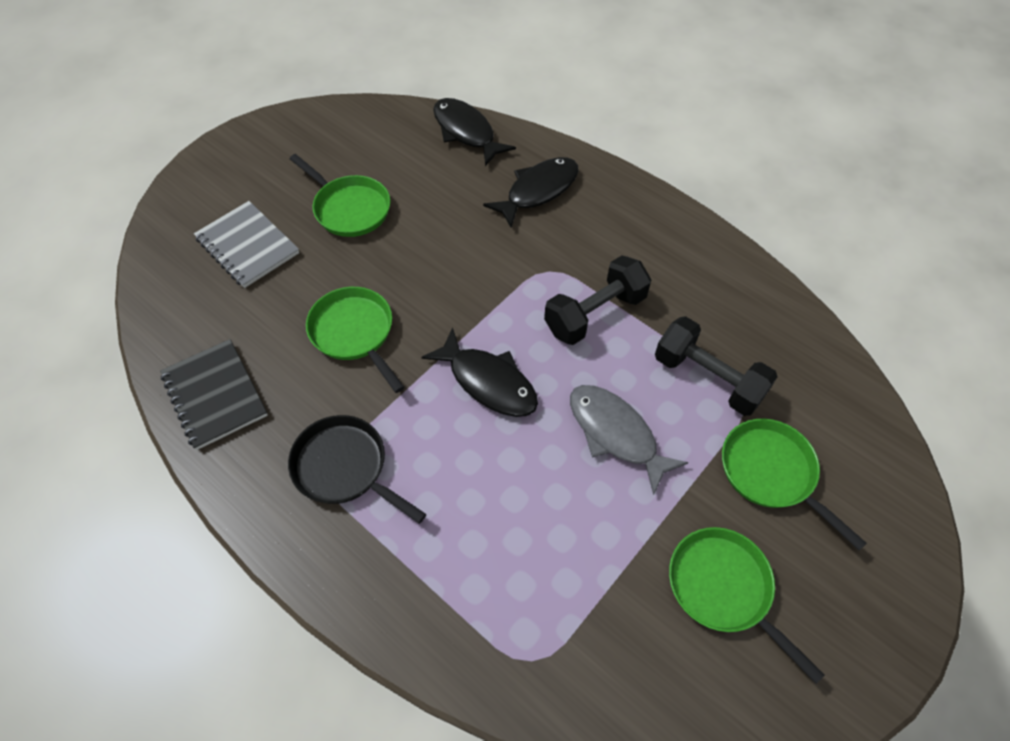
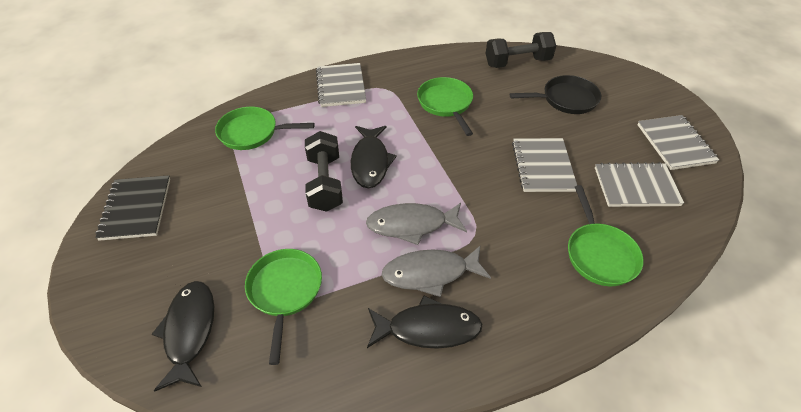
grey fish: 1 -> 2
grey notebook: 1 -> 4

